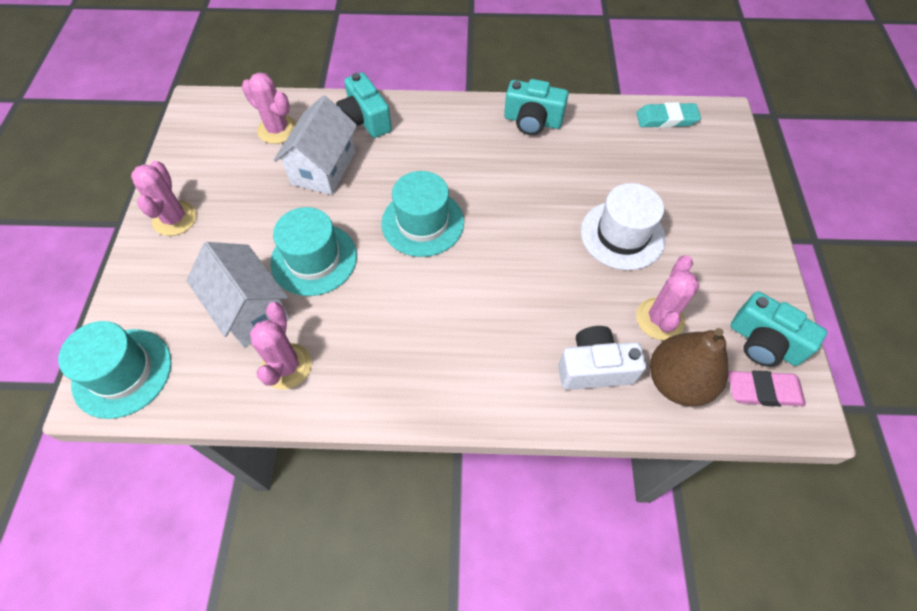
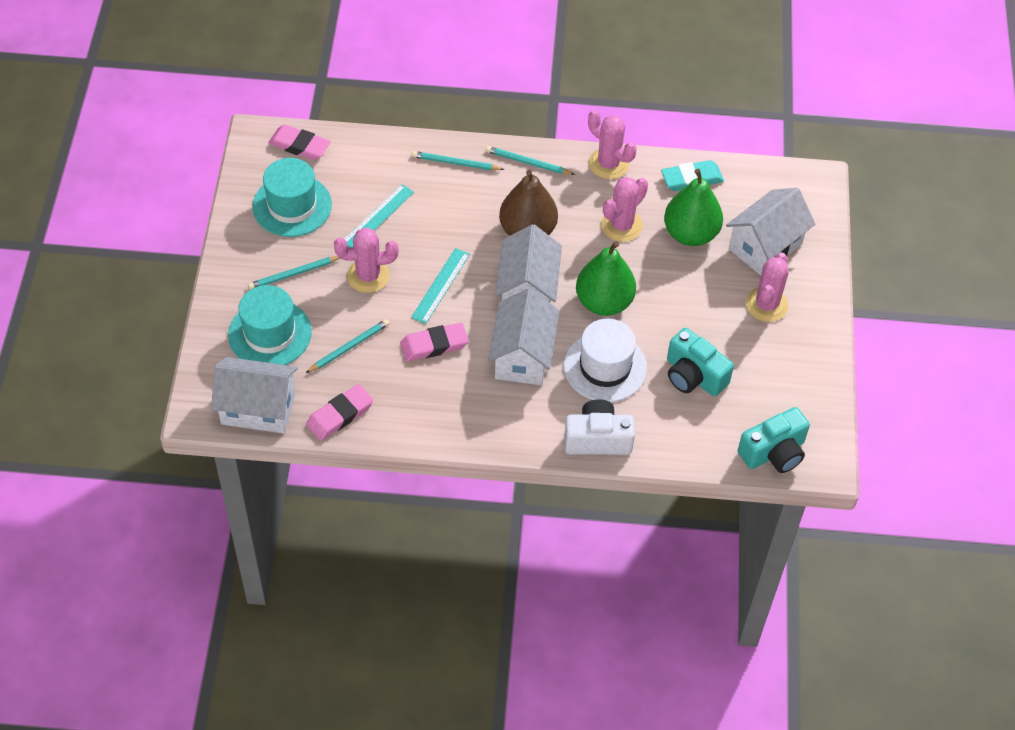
green pear: 0 -> 2
pink eraser: 1 -> 3
turquoise camera: 3 -> 2
turquoise hat: 3 -> 2
turquoise pencil: 0 -> 4
turquoise ruler: 0 -> 2
white house: 2 -> 4

